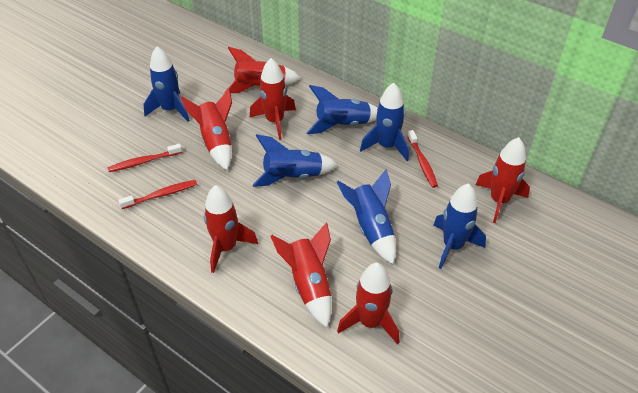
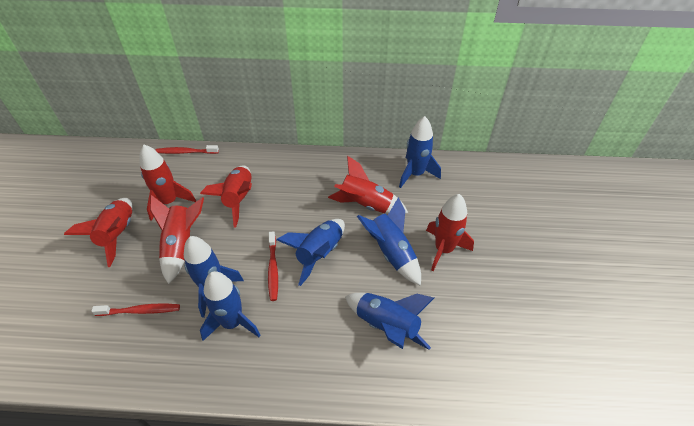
red rocket: 7 -> 6

